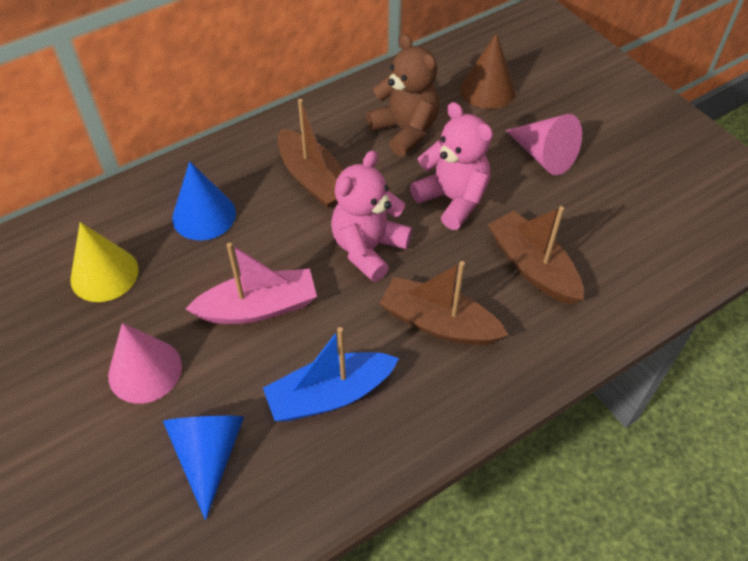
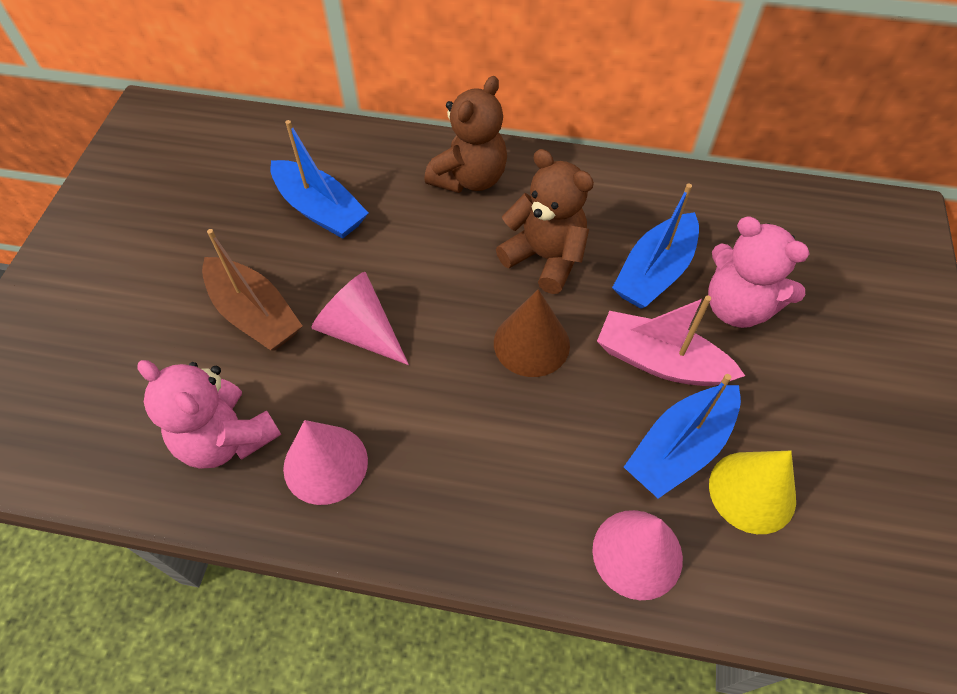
blue boat: 1 -> 3
blue cone: 2 -> 0
brown boat: 3 -> 1
brown teddy bear: 1 -> 2
pink cone: 2 -> 3

